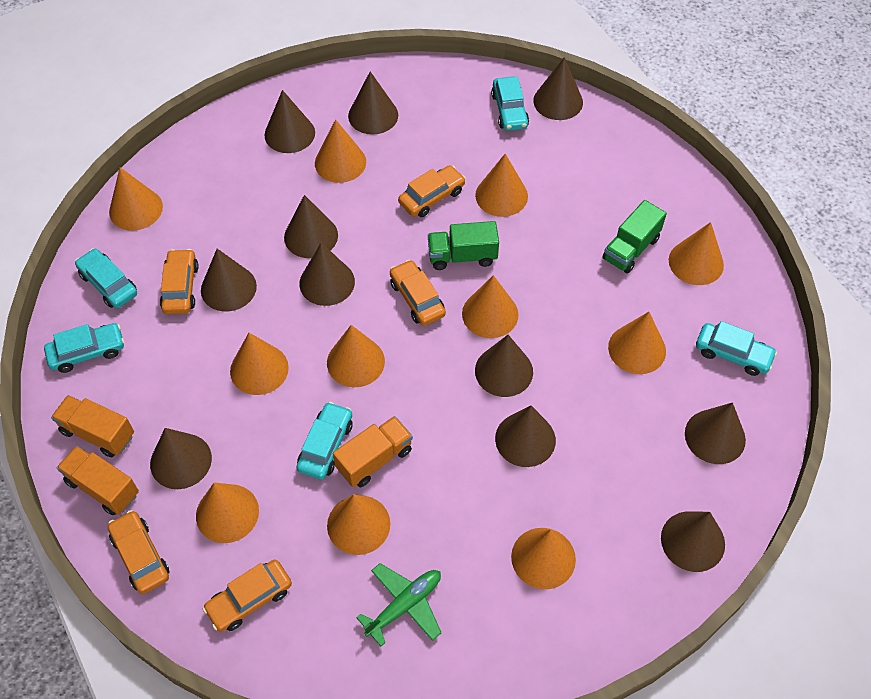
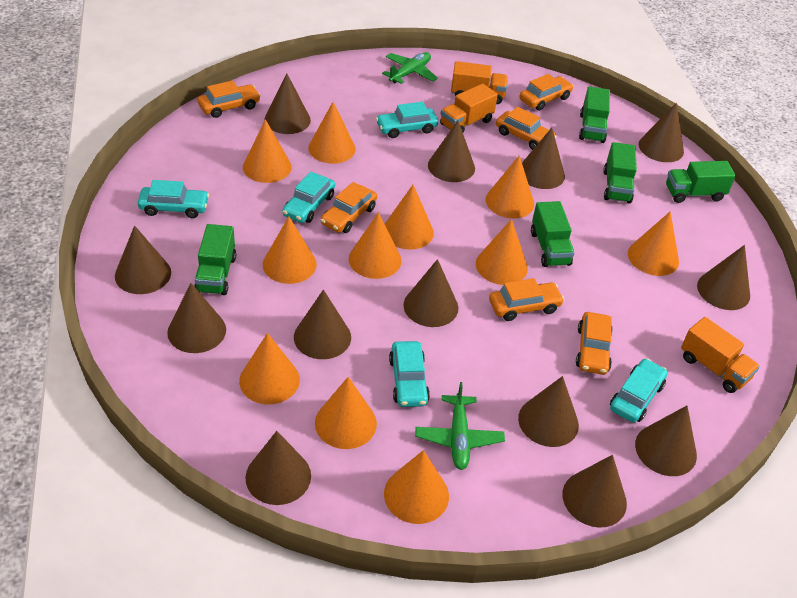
brown cone: 11 -> 13
green plane: 1 -> 2
green truck: 2 -> 5
orange car: 5 -> 6

